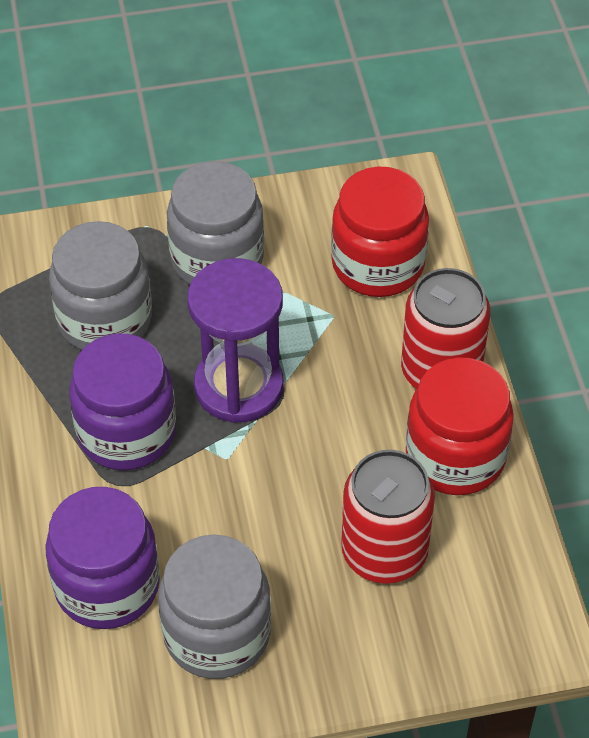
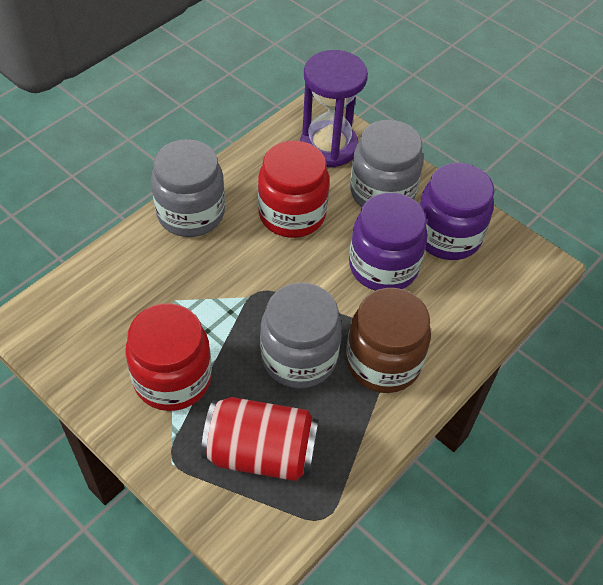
brown jar: 0 -> 1
red can: 2 -> 1

